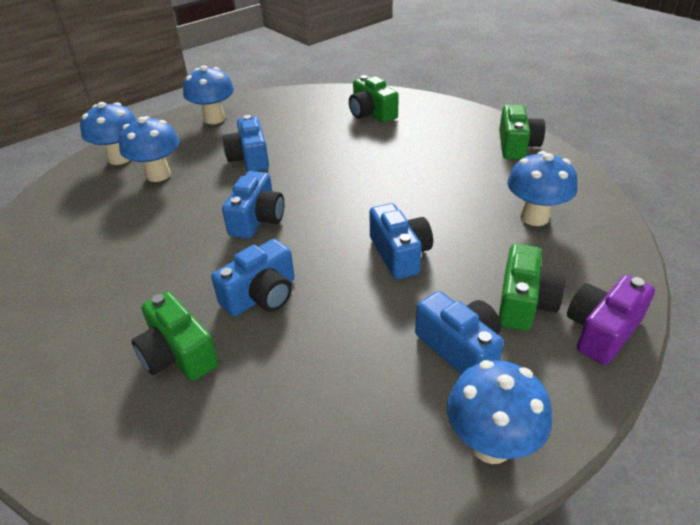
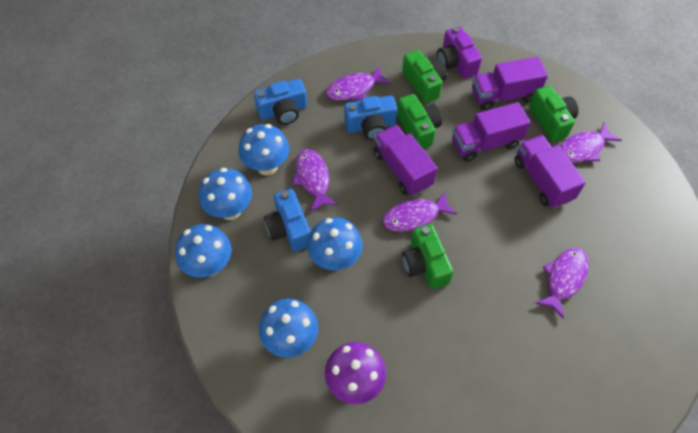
blue camera: 5 -> 3
purple fish: 0 -> 5
purple mushroom: 0 -> 1
purple truck: 0 -> 4

